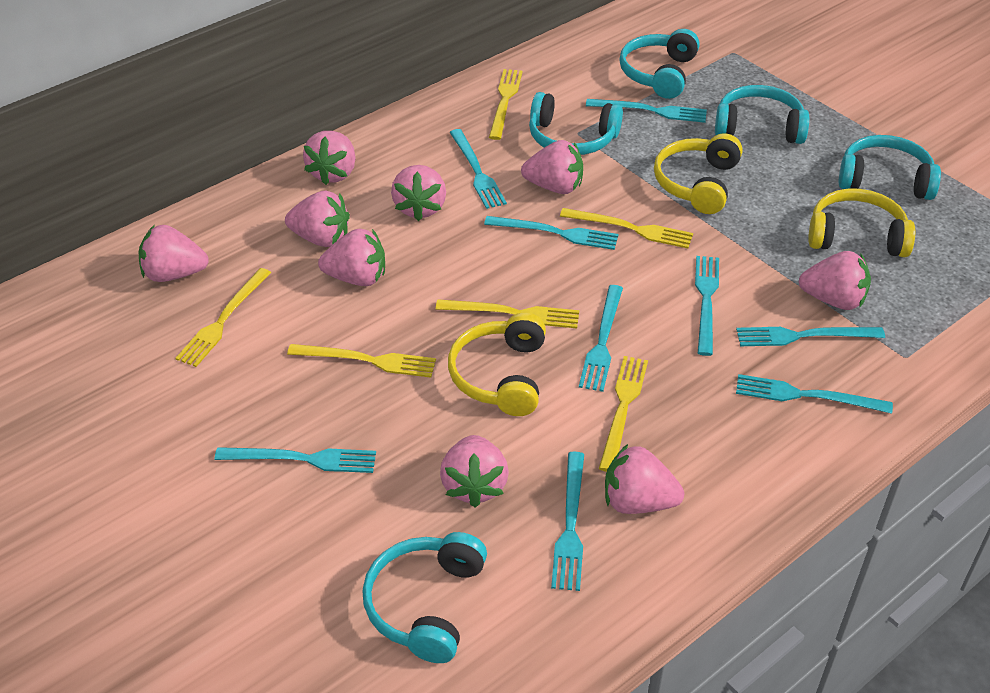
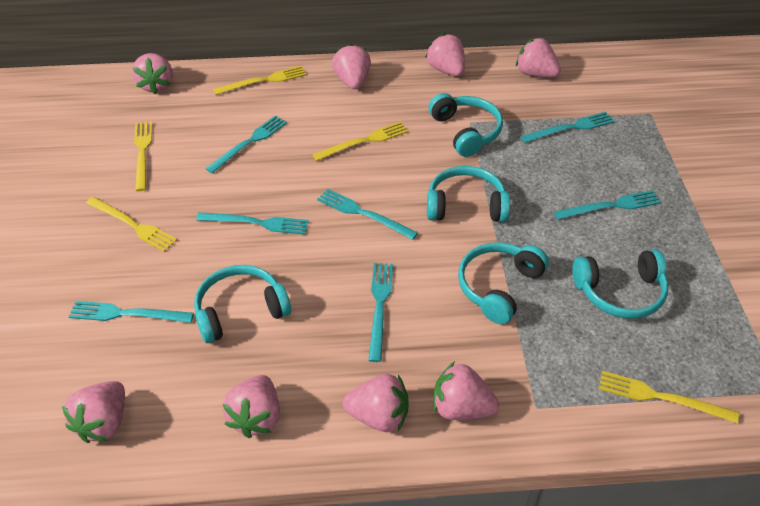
pink strawberry: 9 -> 8
turquoise fork: 9 -> 7
yellow fork: 6 -> 5
yellow headphones: 3 -> 0

